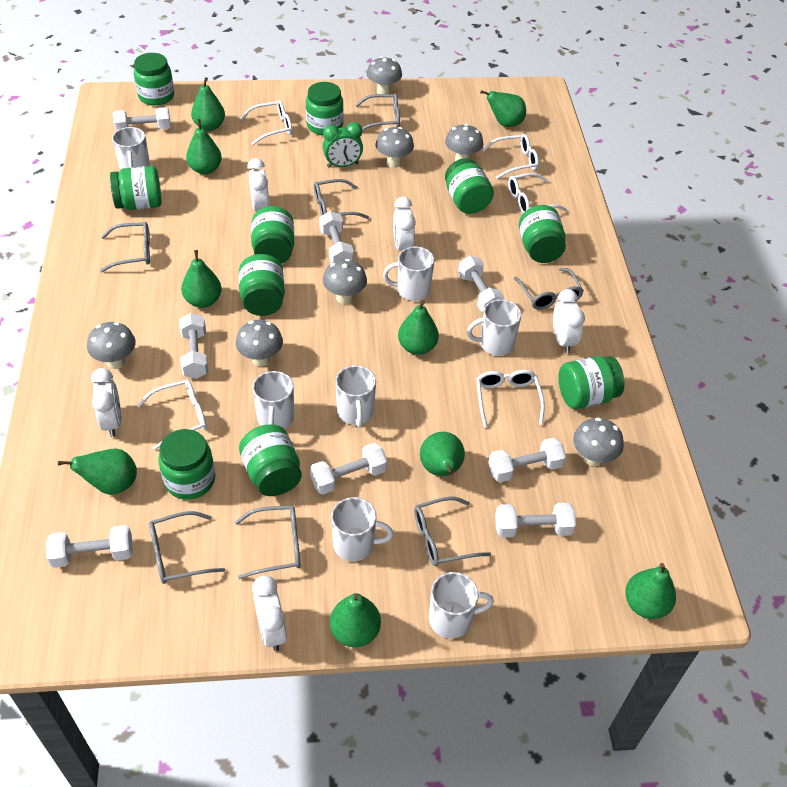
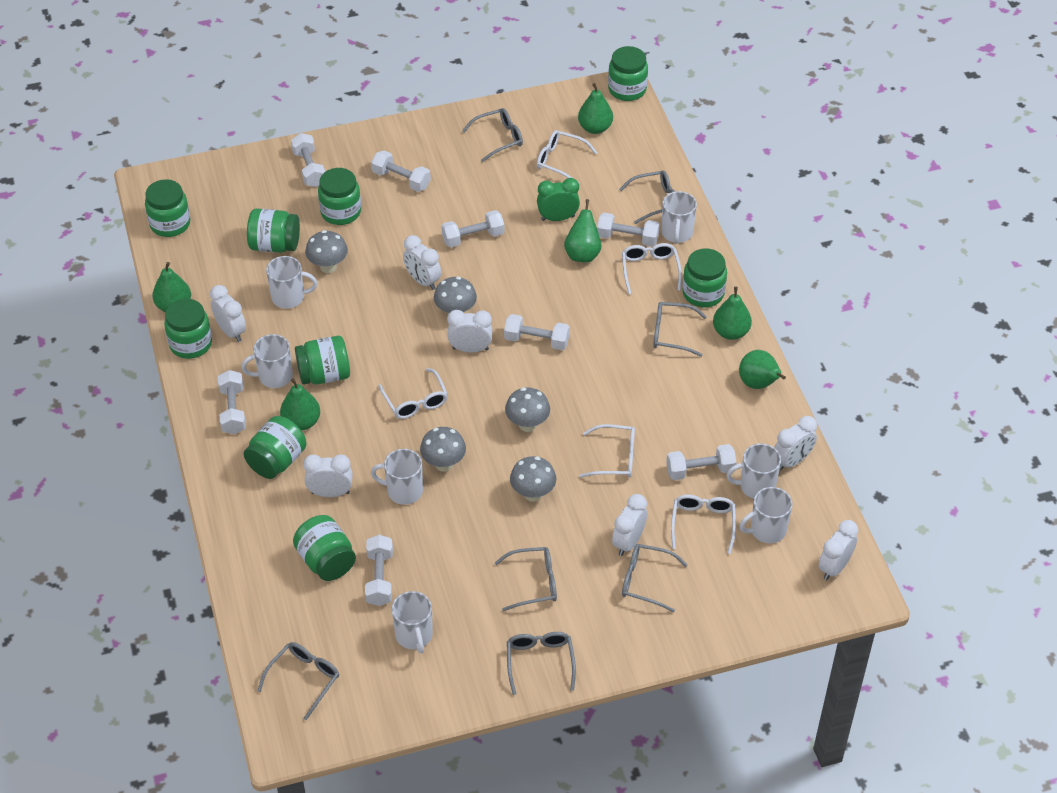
green jar: 10 -> 9
green pear: 9 -> 6
grey mushroom: 7 -> 5
white clock: 5 -> 7

